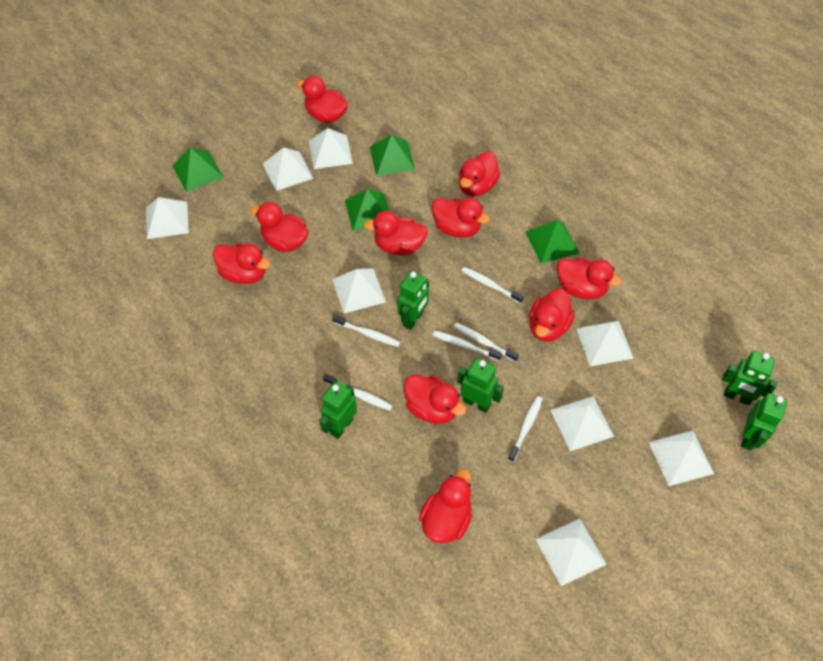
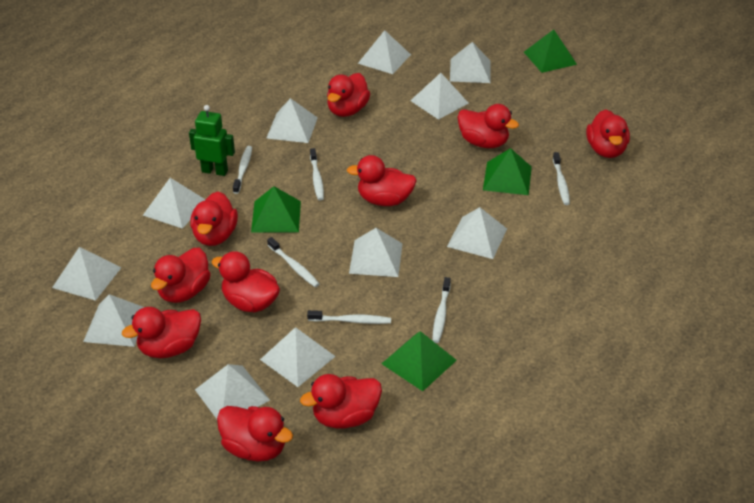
green robot: 5 -> 1
white pyramid: 8 -> 11

